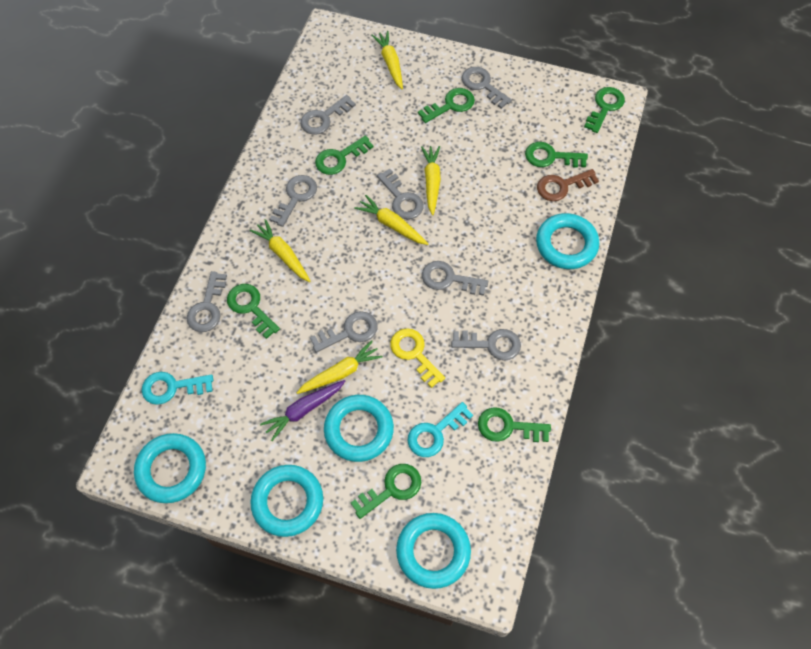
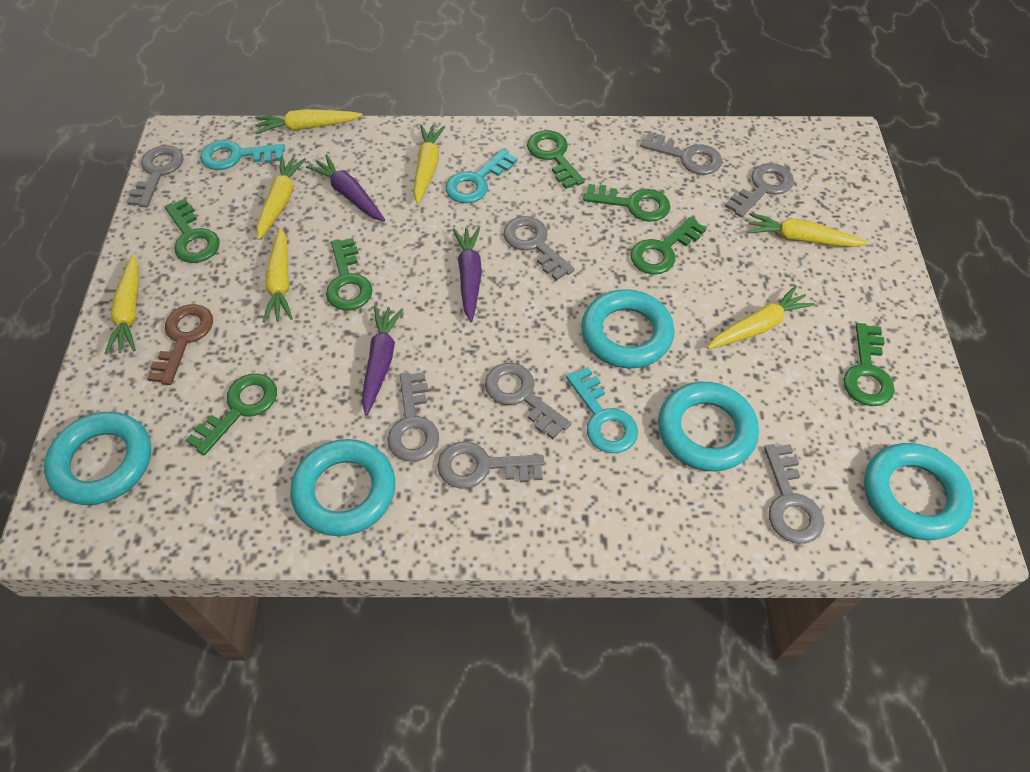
purple carrot: 1 -> 3
turquoise key: 2 -> 3
yellow carrot: 5 -> 7
yellow key: 1 -> 0

